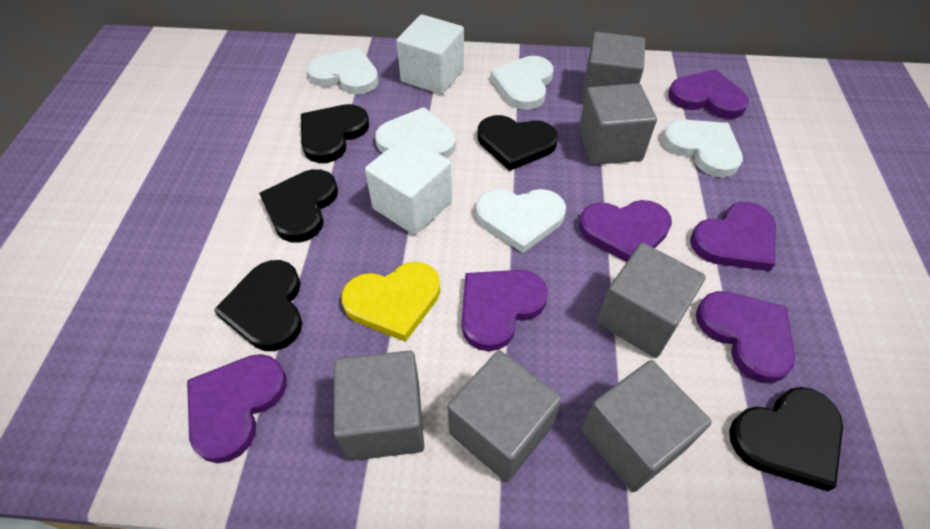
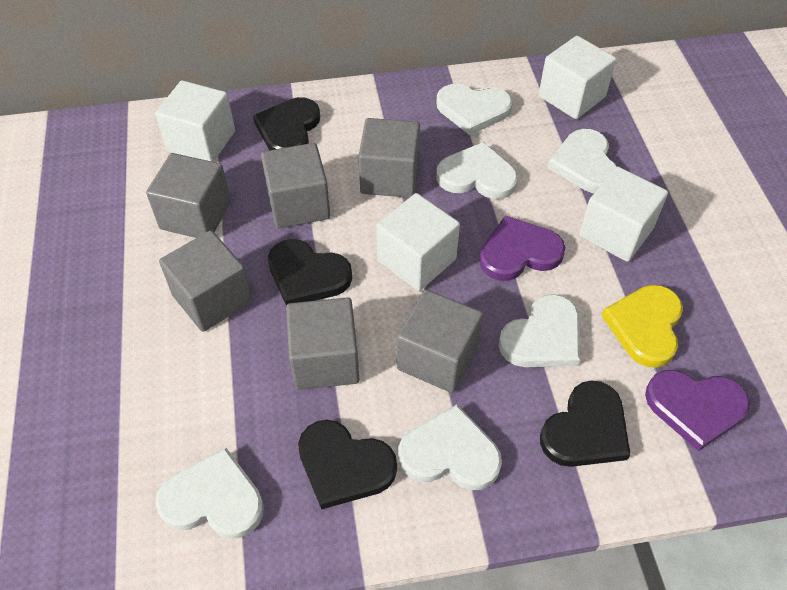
black heart: 5 -> 4
purple heart: 6 -> 2
white cube: 2 -> 4
white heart: 5 -> 6

